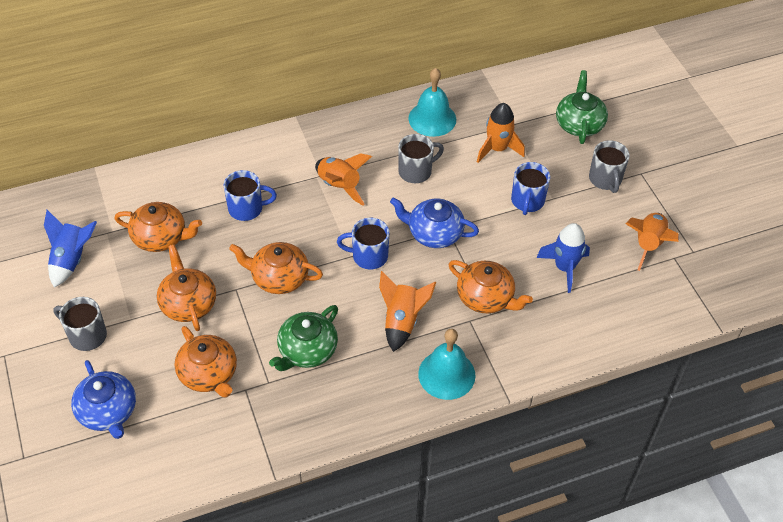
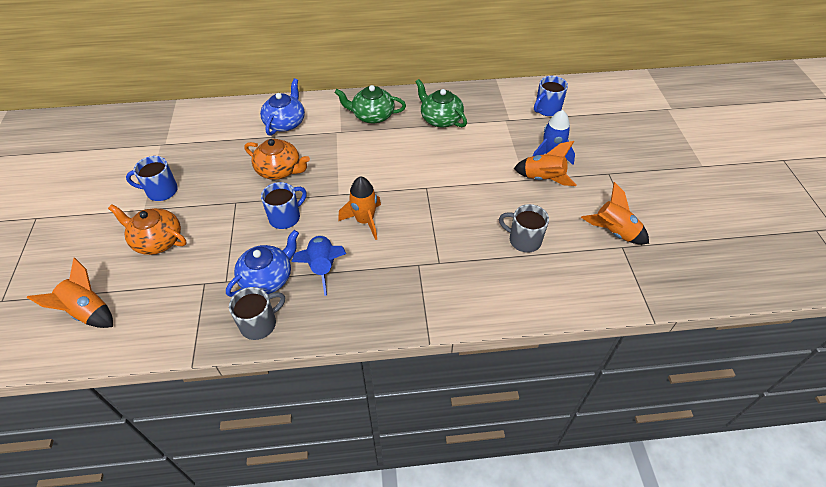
grey mug: 3 -> 2
orange teapot: 5 -> 2
turquoise bell: 2 -> 0

